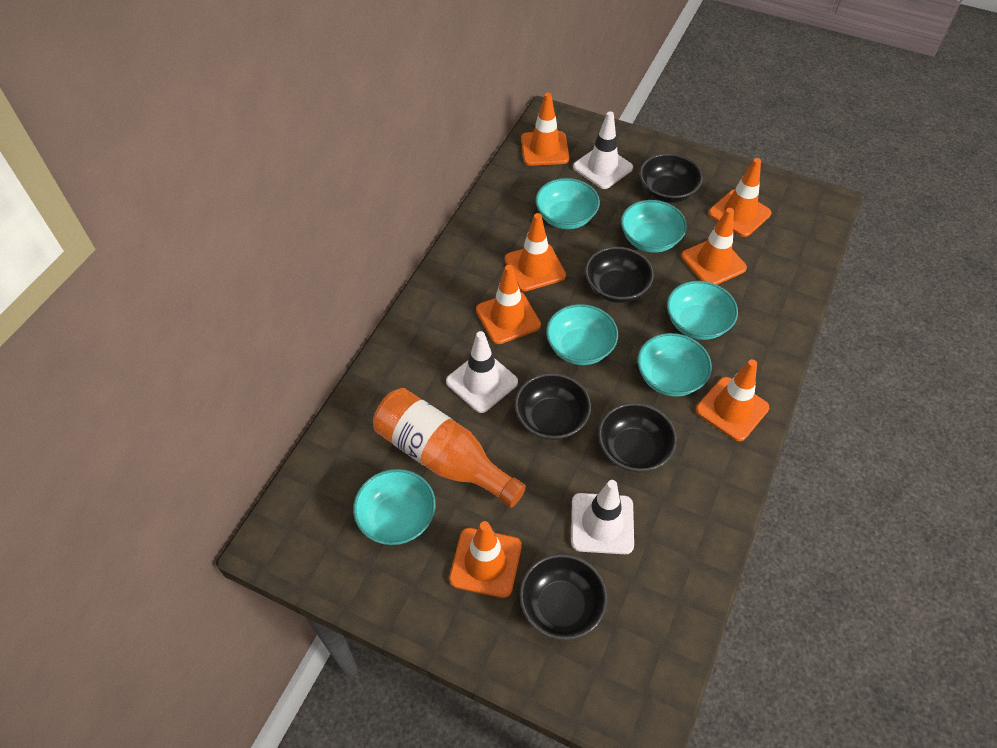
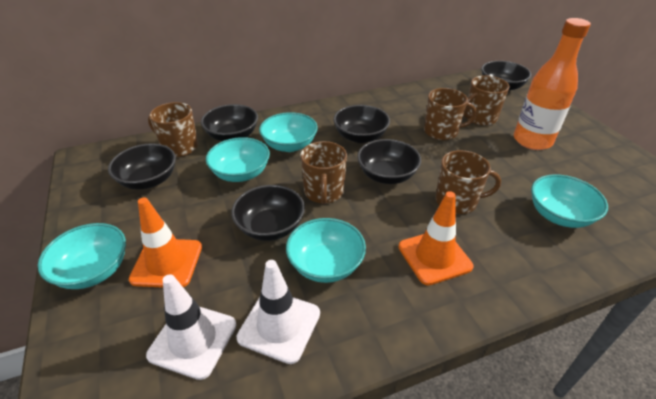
black bowl: 5 -> 6
brown mug: 0 -> 5
orange traffic cone: 7 -> 2
turquoise bowl: 6 -> 5
white traffic cone: 3 -> 2

